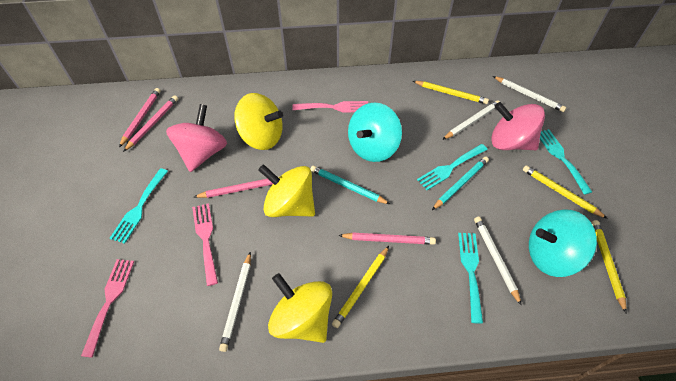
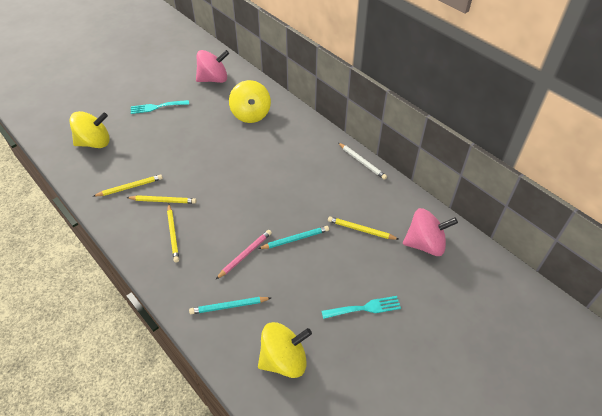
pink fork: 3 -> 0
pink pencil: 4 -> 1
turquoise fork: 4 -> 2
turquoise spinning top: 2 -> 0
white pencil: 4 -> 1

